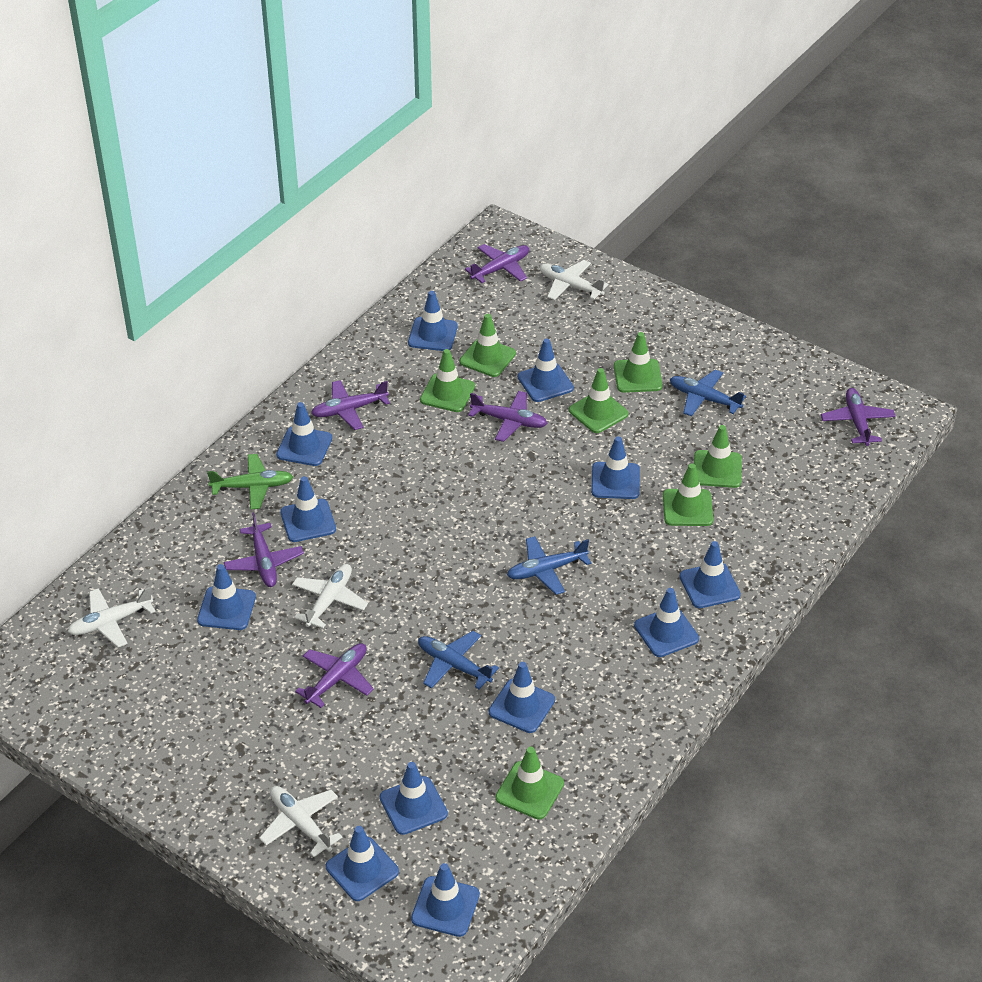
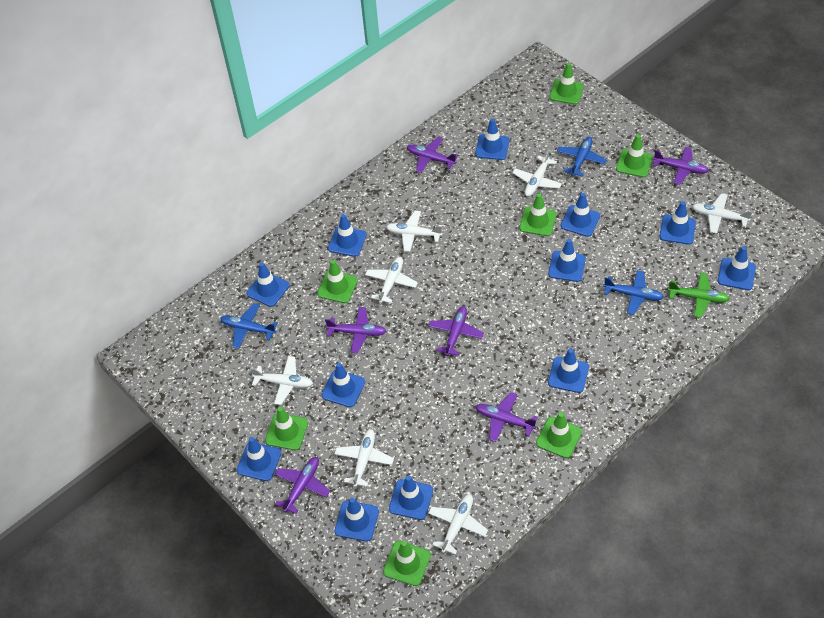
white plane: 4 -> 7

